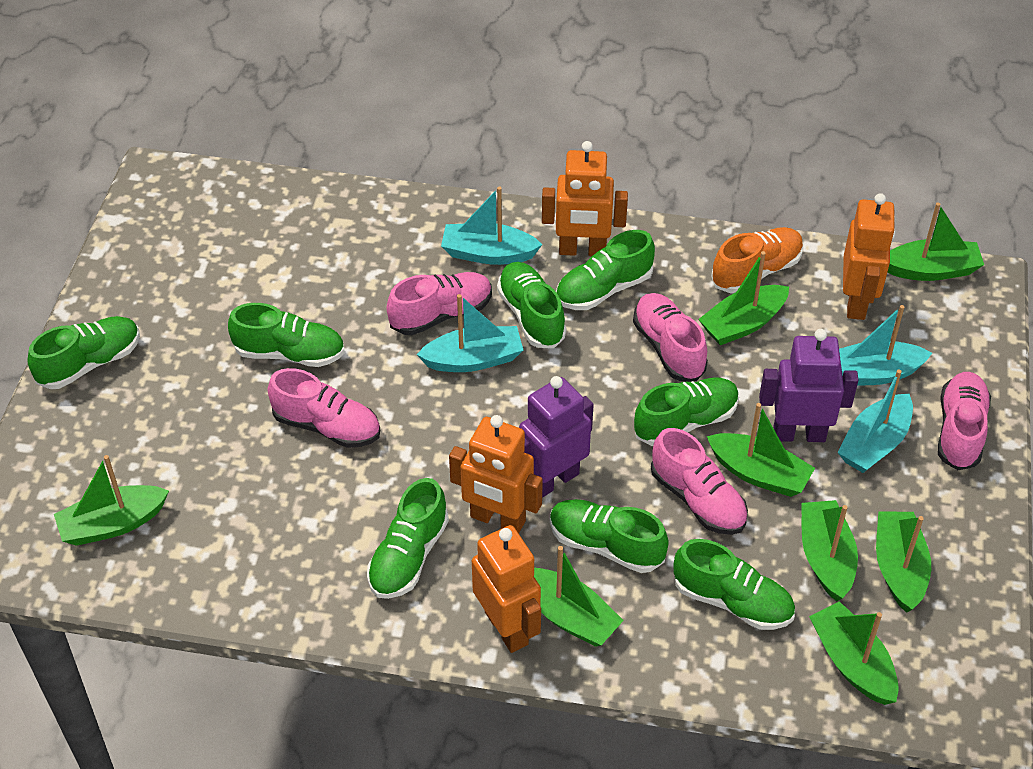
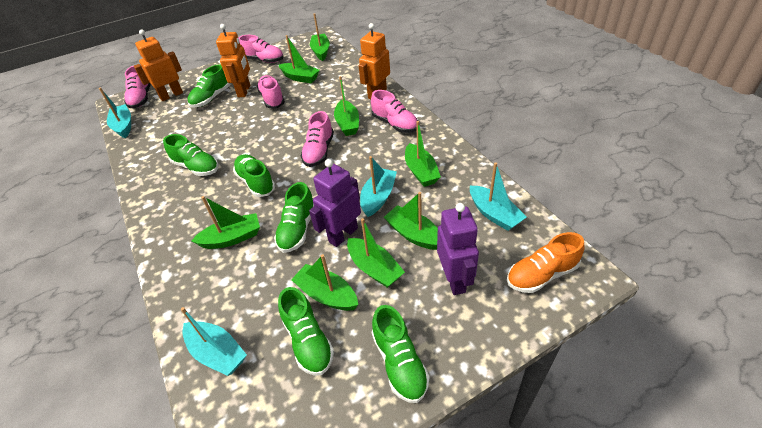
green shoe: 8 -> 6
orange robot: 4 -> 3

